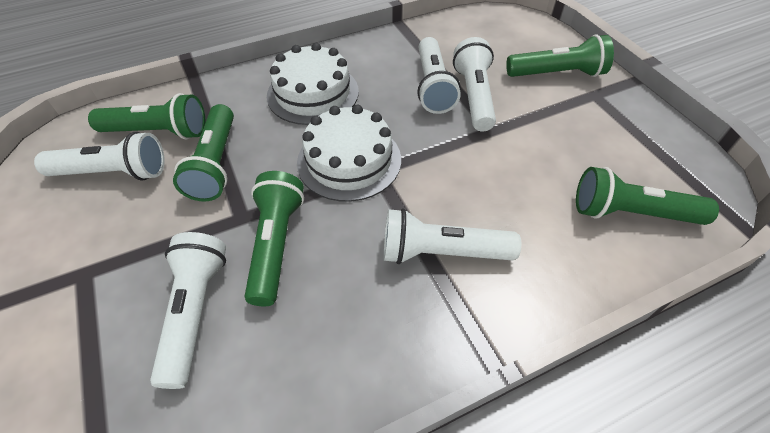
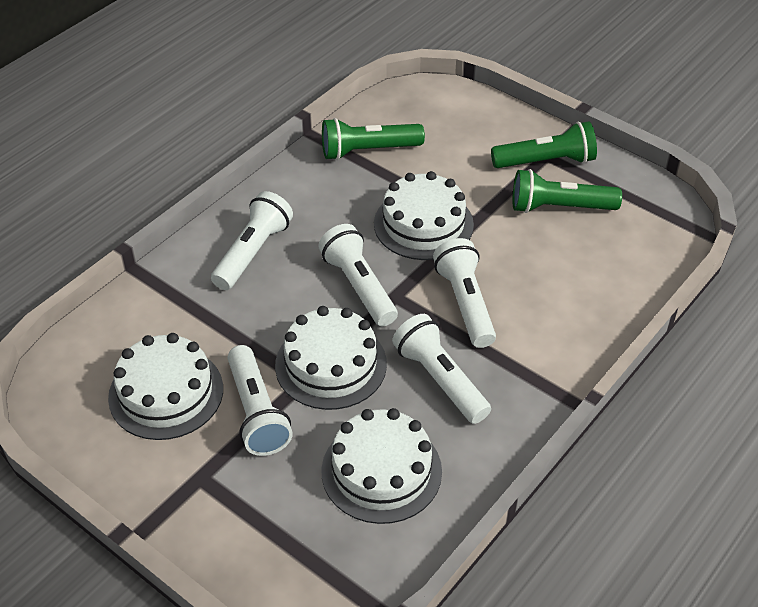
green flashlight: 5 -> 3
white cake: 2 -> 4

